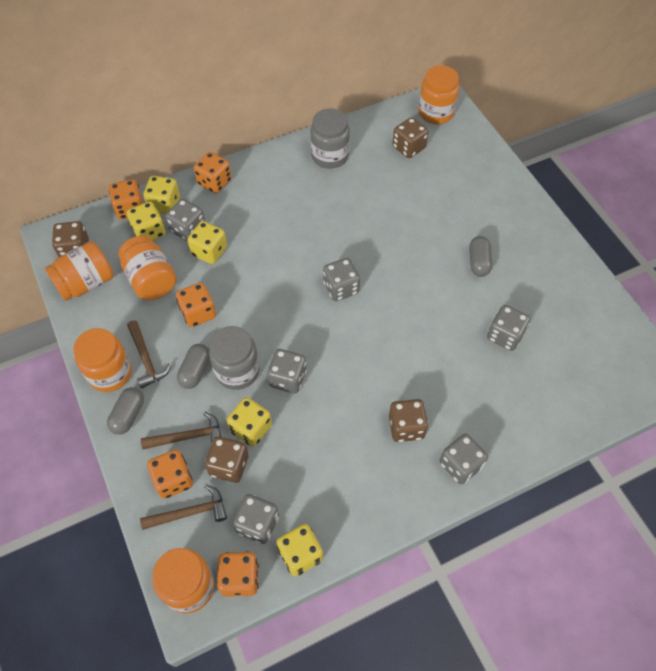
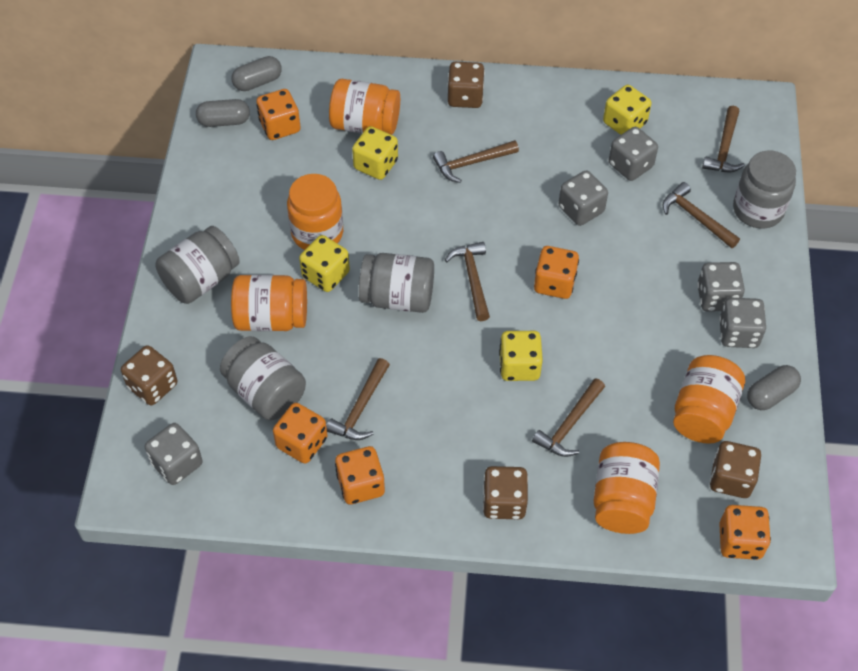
brown hammer: 3 -> 6
grey dice: 6 -> 5
grey jar: 2 -> 4
yellow dice: 5 -> 4

